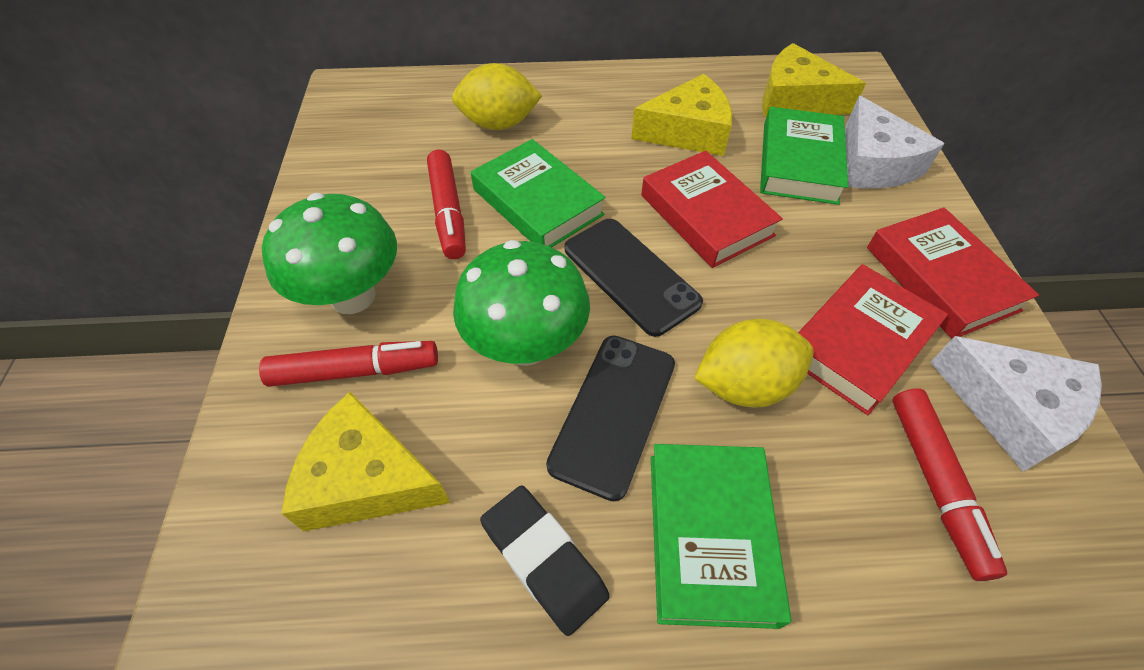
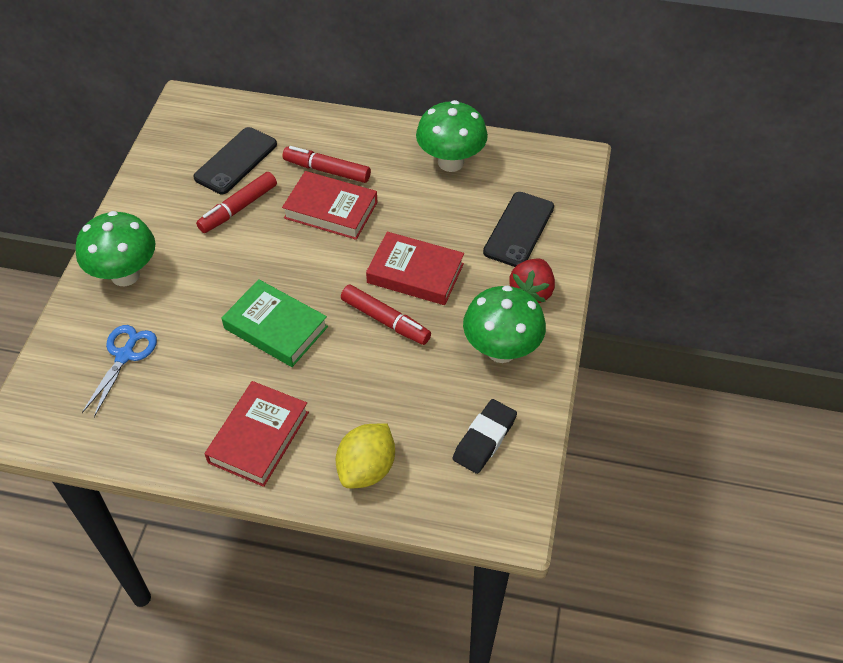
blue scissors: 0 -> 1
green book: 3 -> 1
green mushroom: 2 -> 3
red strawberry: 0 -> 1
white cheese: 2 -> 0
yellow cheese: 3 -> 0
yellow lemon: 2 -> 1

